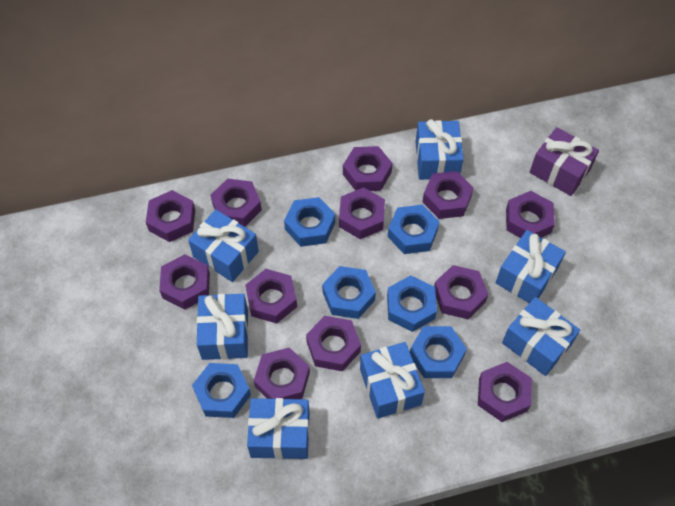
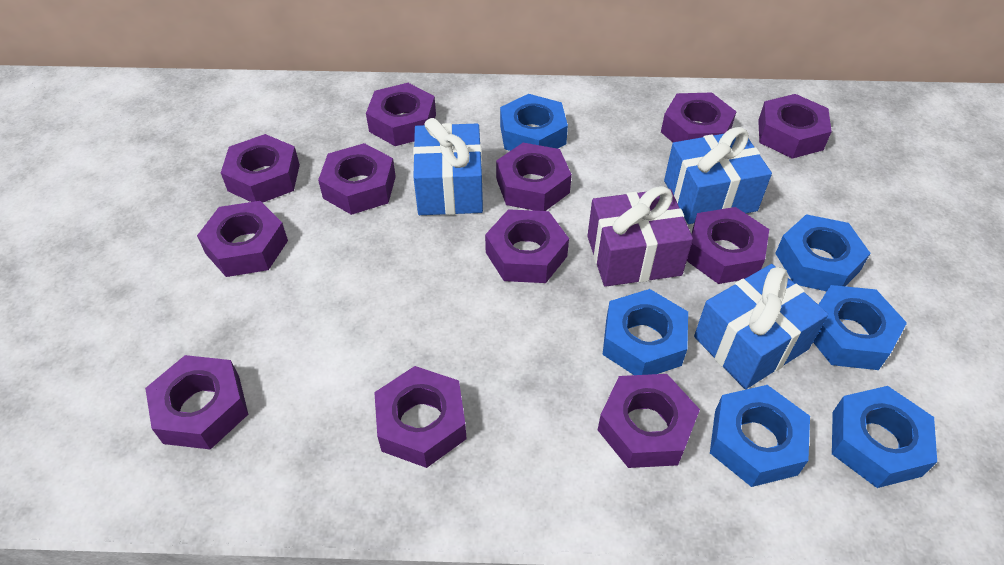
blue gift: 7 -> 3

